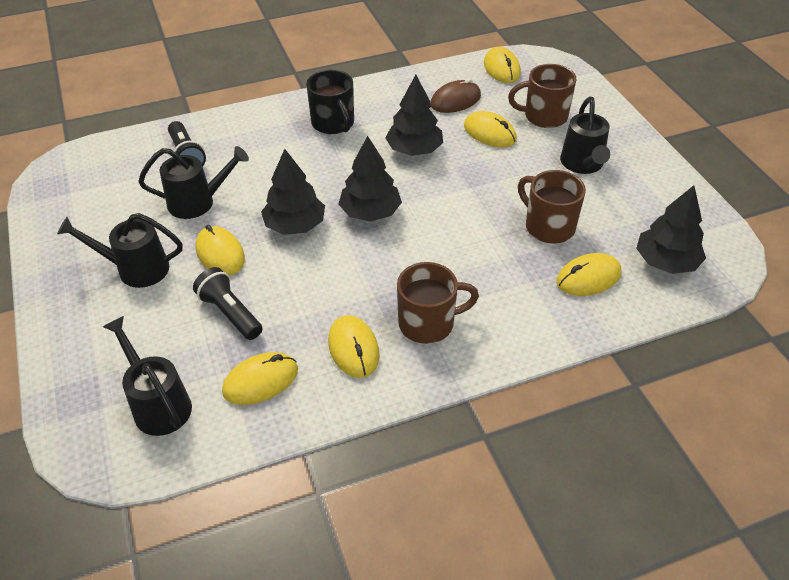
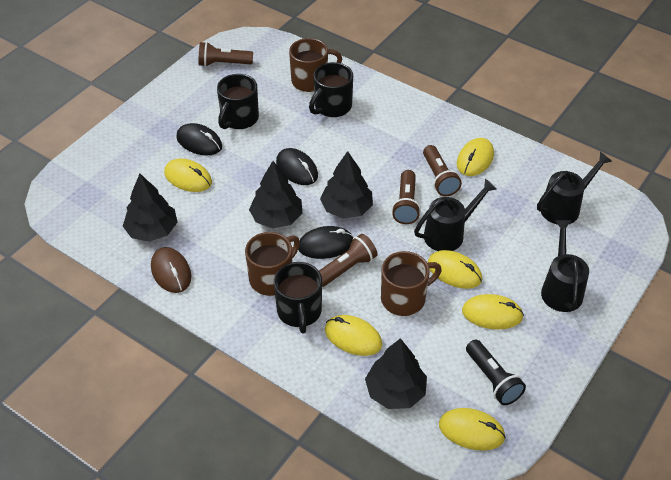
black flashlight: 2 -> 1
black mouse: 0 -> 3
black mug: 1 -> 3
black watering can: 4 -> 3
brown flashlight: 0 -> 4

